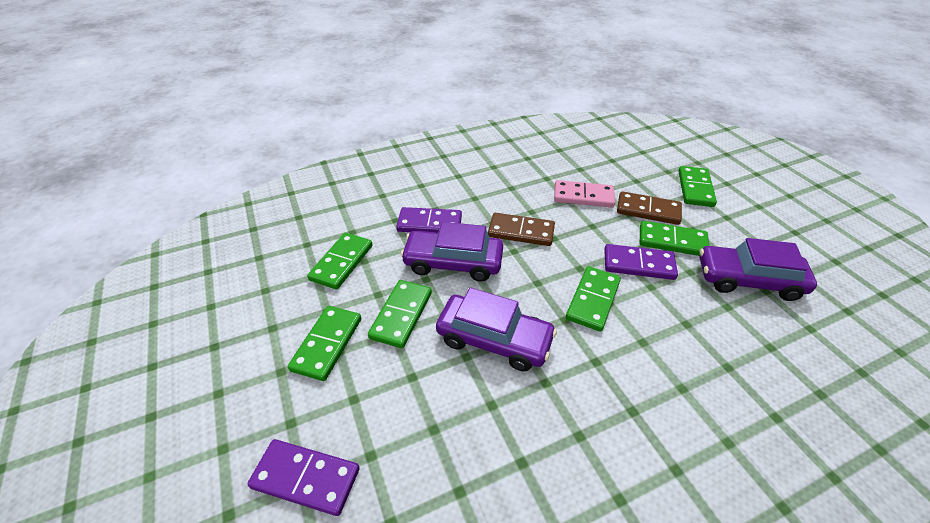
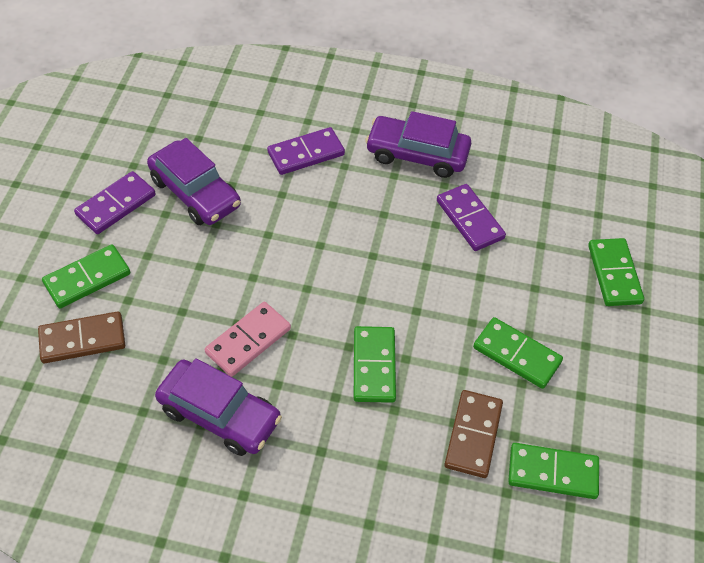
green domino: 6 -> 5

